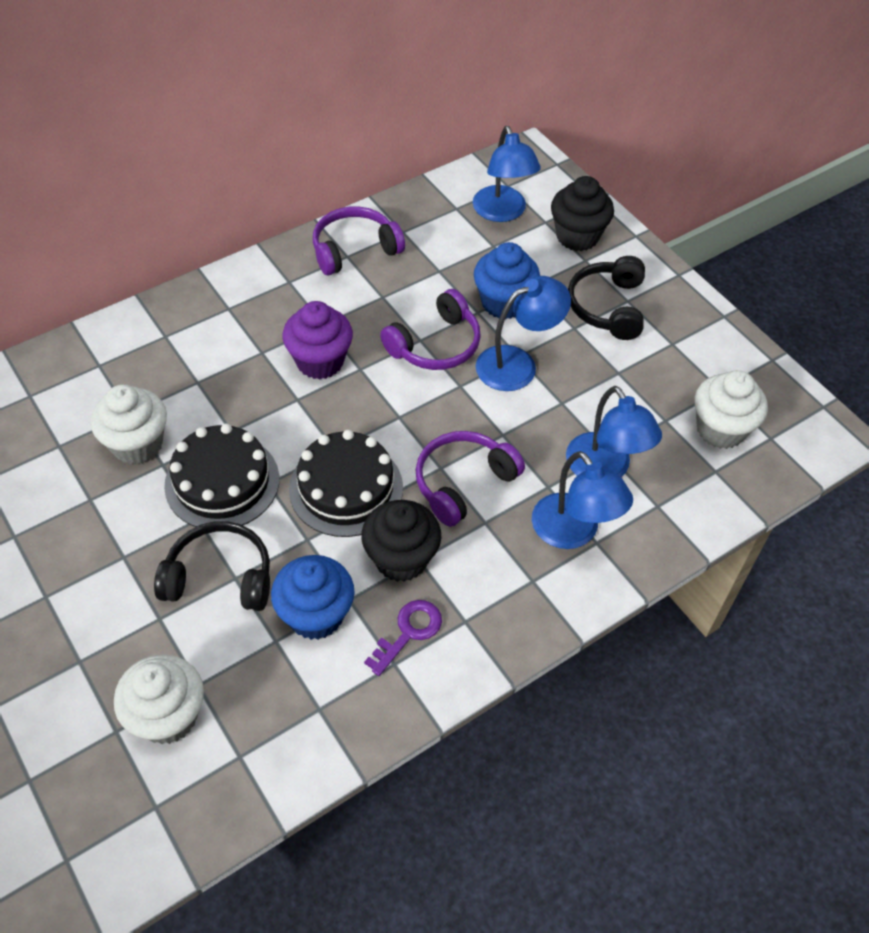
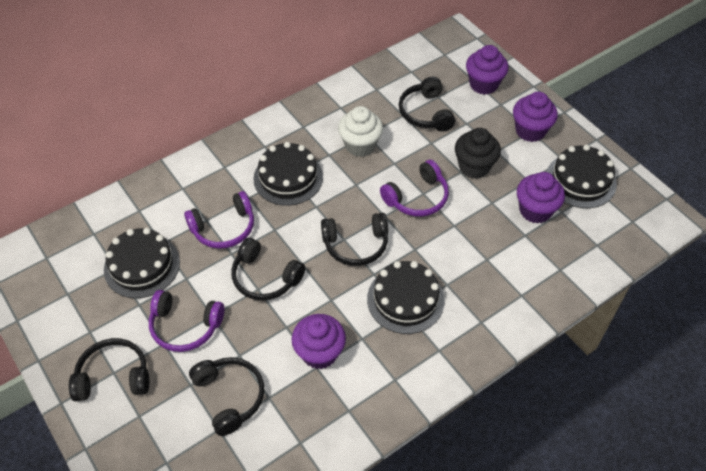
black cake: 2 -> 4
black cupcake: 2 -> 1
black headphones: 2 -> 5
blue cupcake: 2 -> 0
blue lamp: 4 -> 0
purple cupcake: 1 -> 4
purple key: 1 -> 0
white cupcake: 3 -> 1

